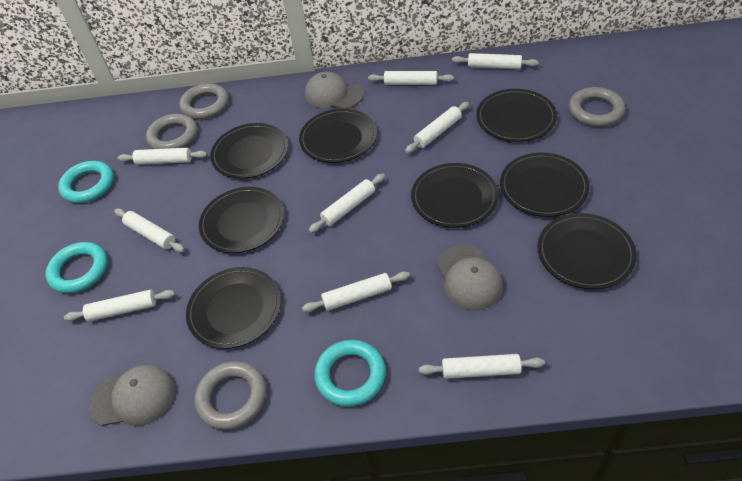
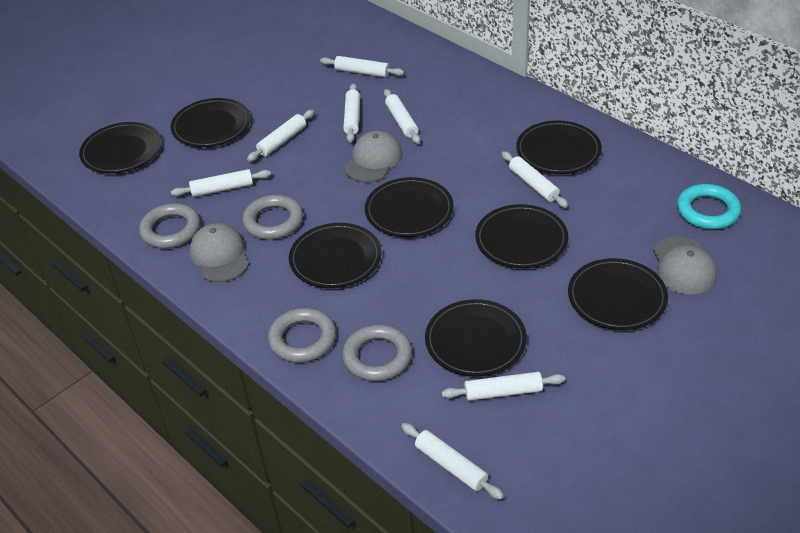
turquoise ring: 3 -> 1
white rolling pin: 9 -> 8

